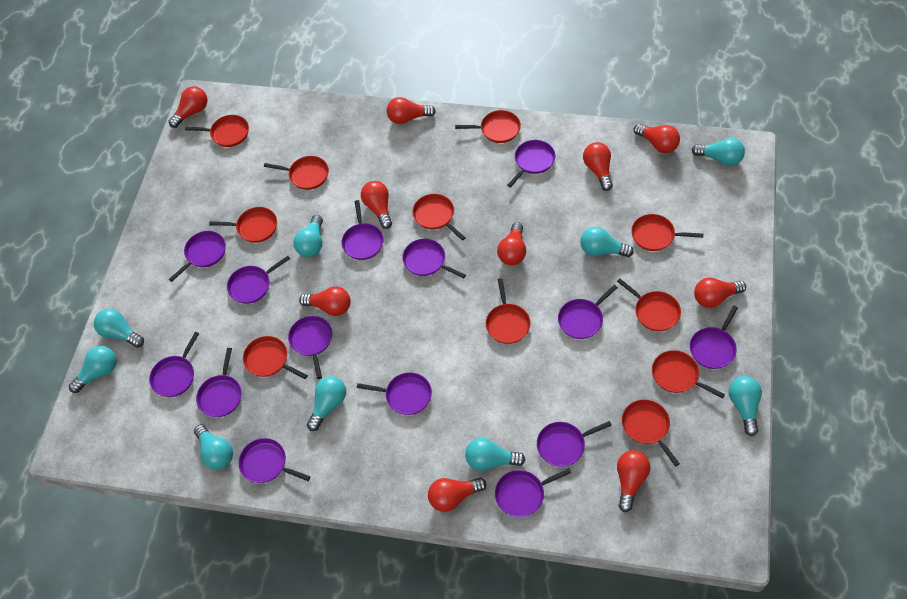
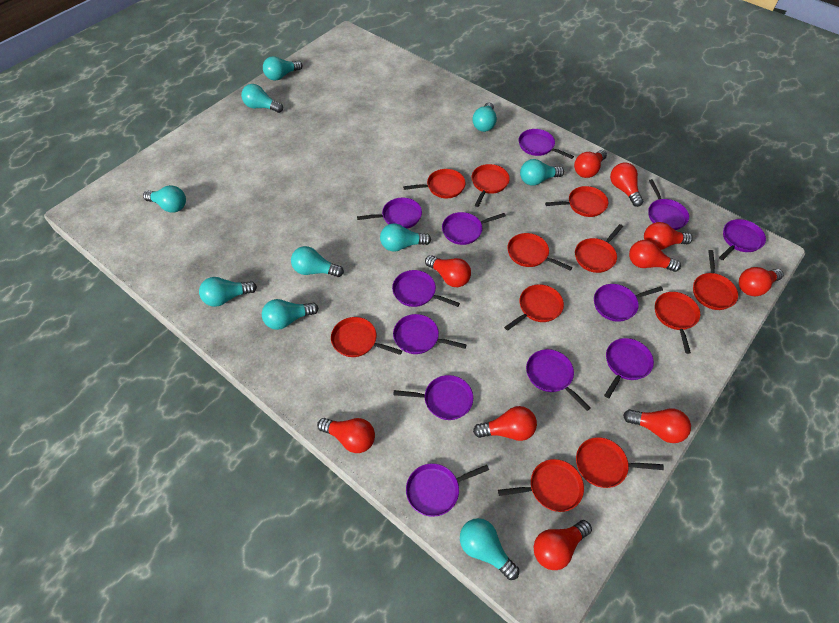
purple pan: 14 -> 12
turquoise light bulb: 9 -> 10

